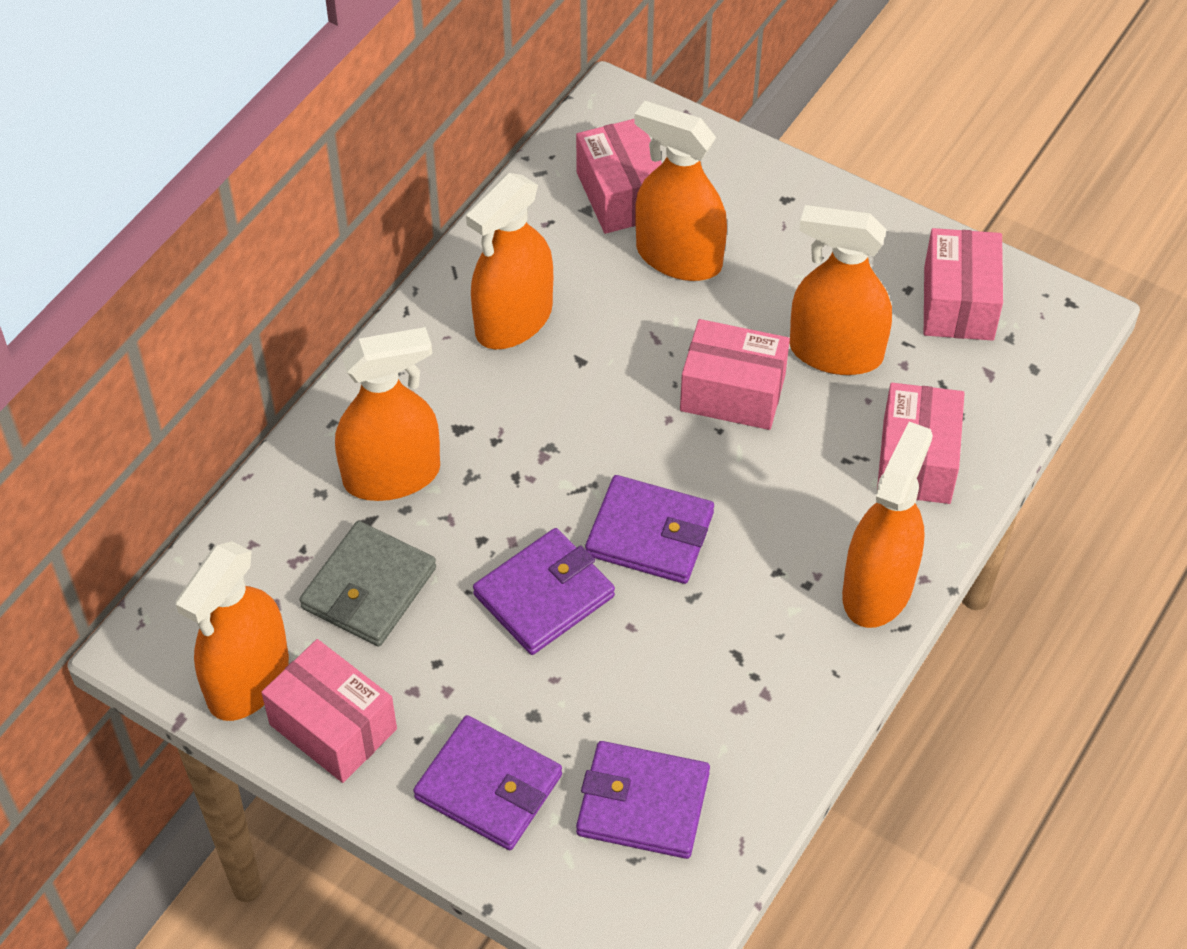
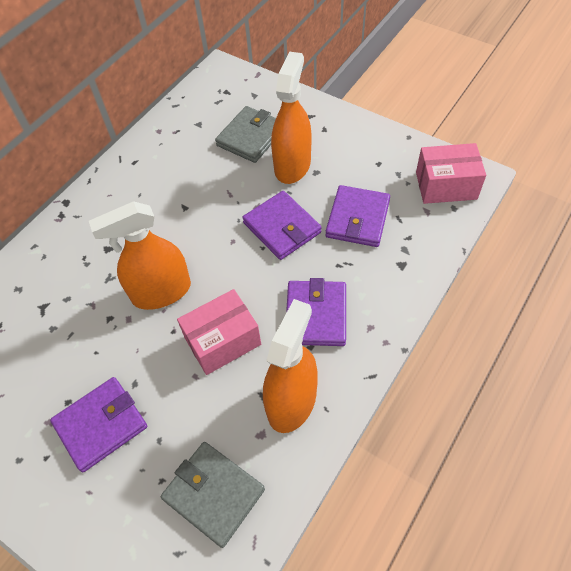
grey wallet: 1 -> 2
orange spray bottle: 6 -> 3
pink box: 5 -> 2

